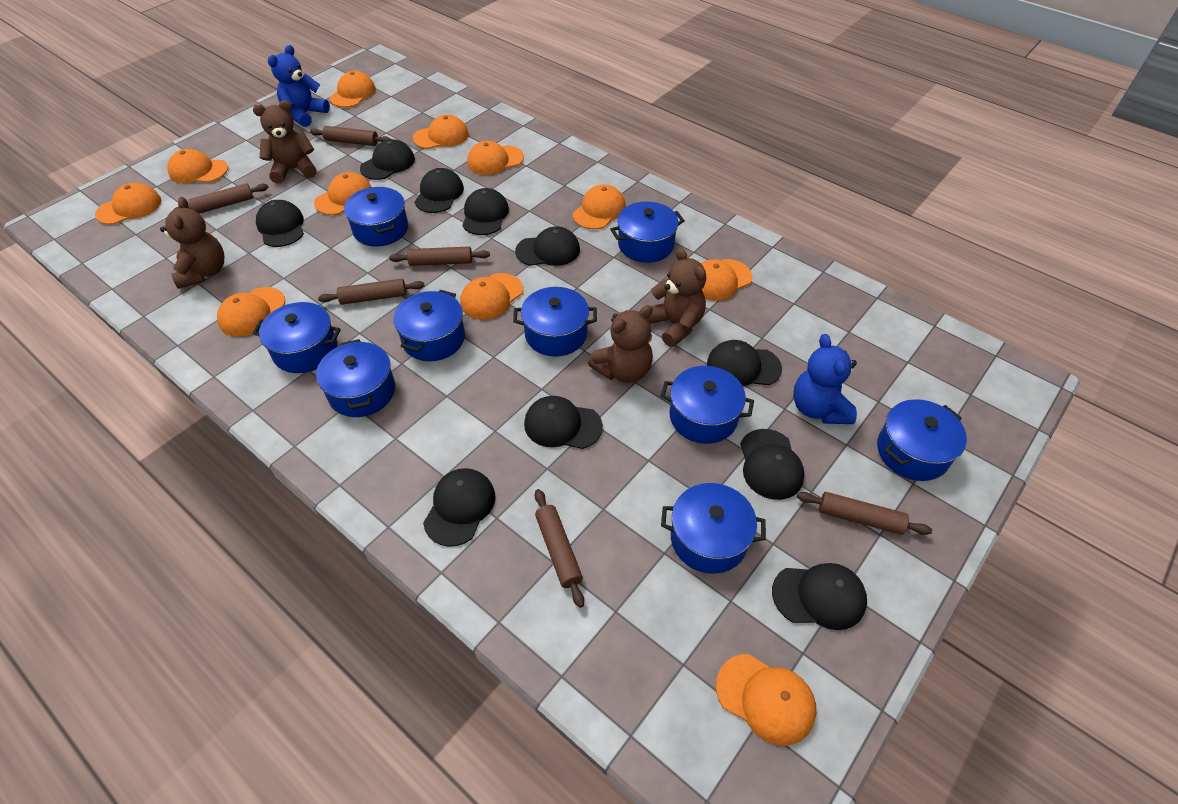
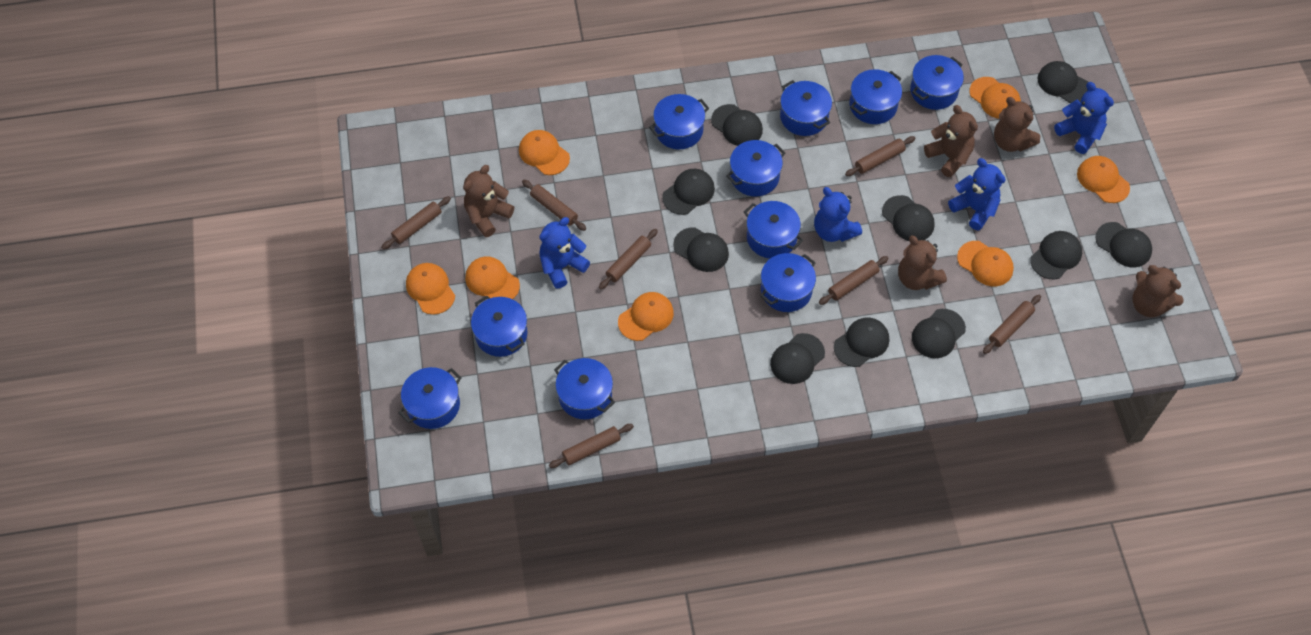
blue pot: 9 -> 10
blue teddy bear: 2 -> 4
brown rolling pin: 6 -> 7
brown teddy bear: 4 -> 5
orange cap: 11 -> 7

